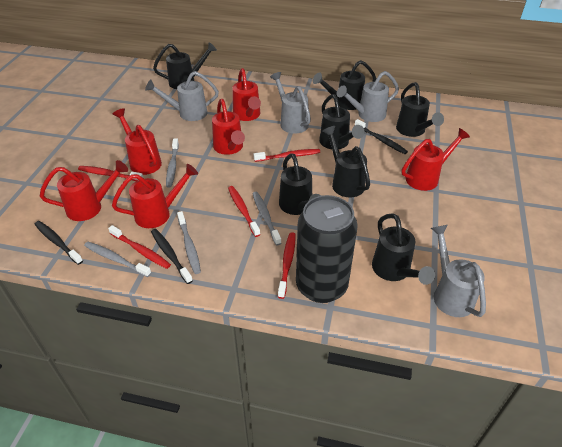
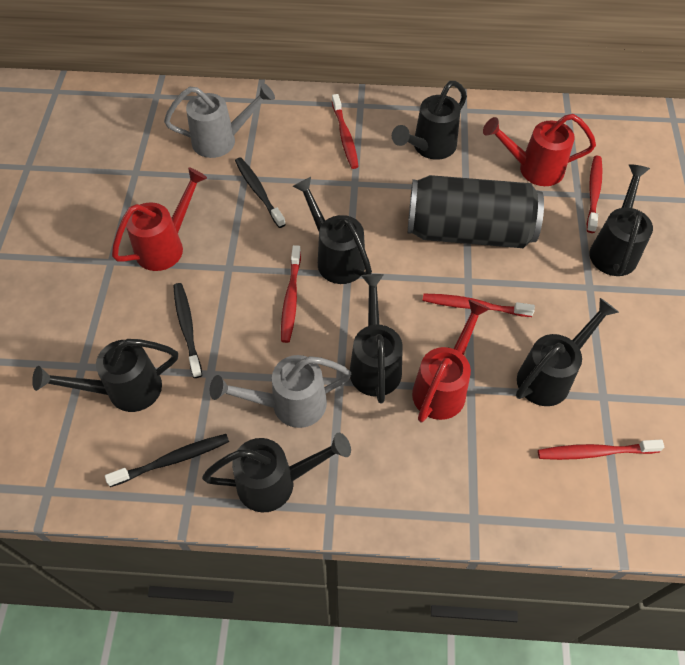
grey toothbrush: 4 -> 0
grey watering can: 4 -> 2
red watering can: 6 -> 3

